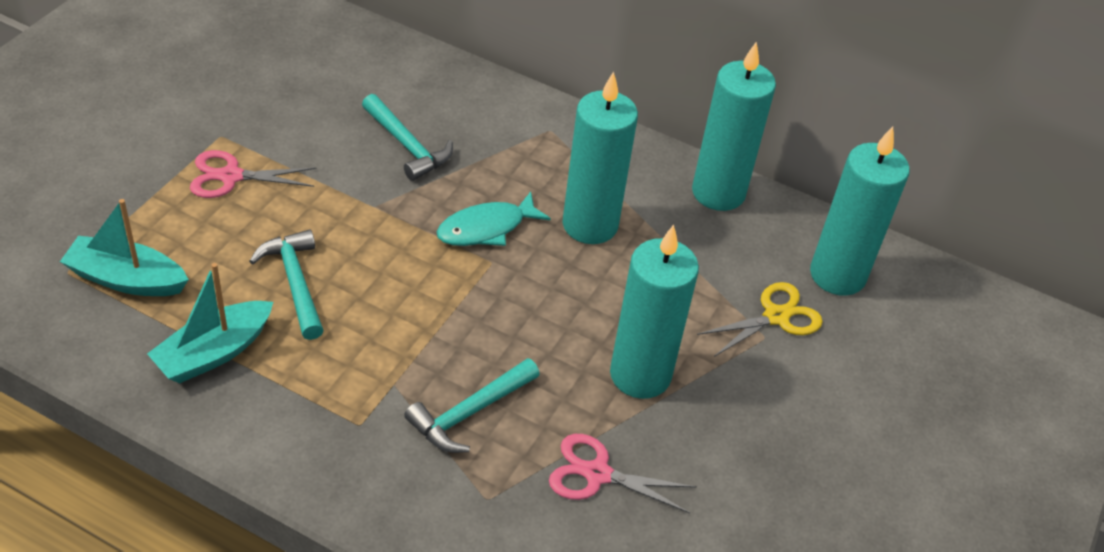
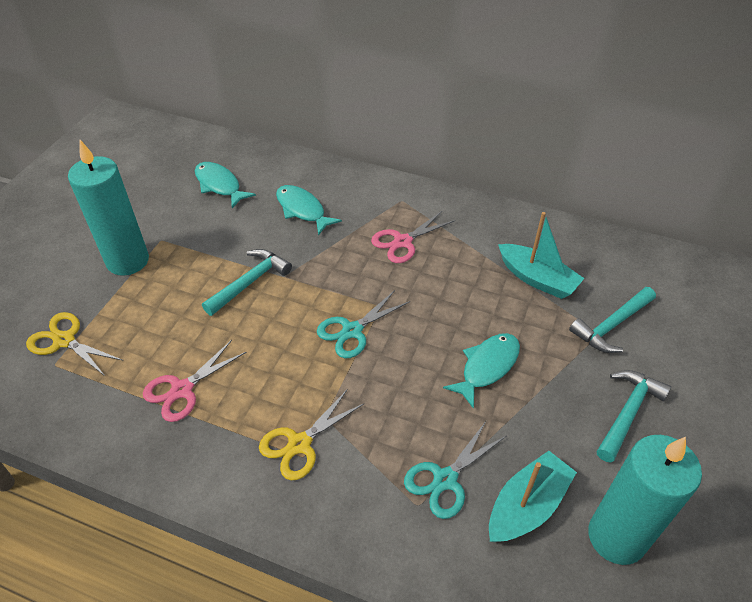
turquoise candle: 4 -> 2
turquoise fish: 1 -> 3
turquoise scissors: 0 -> 2
yellow scissors: 1 -> 2

